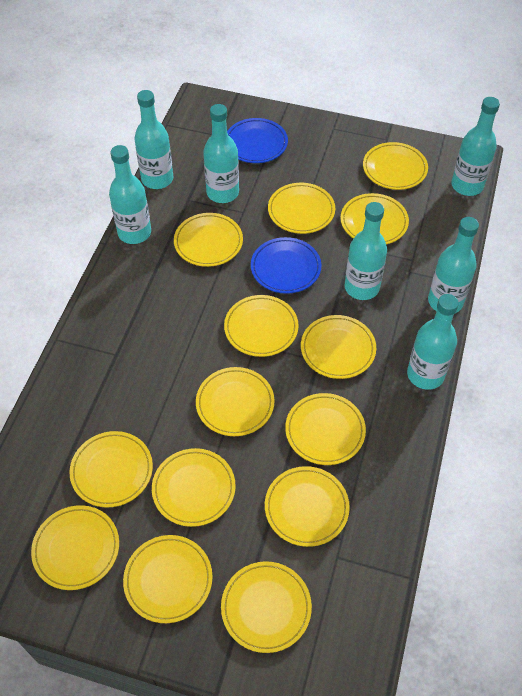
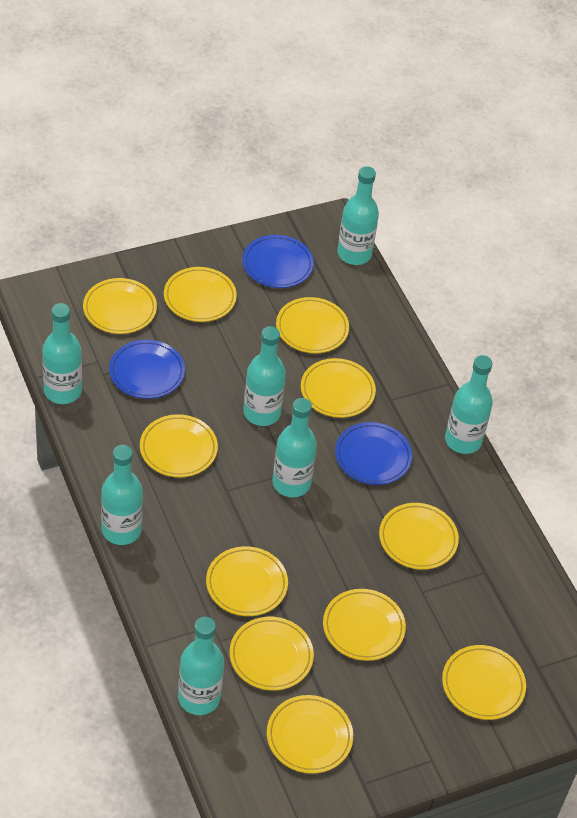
blue plate: 2 -> 3
yellow plate: 14 -> 11

